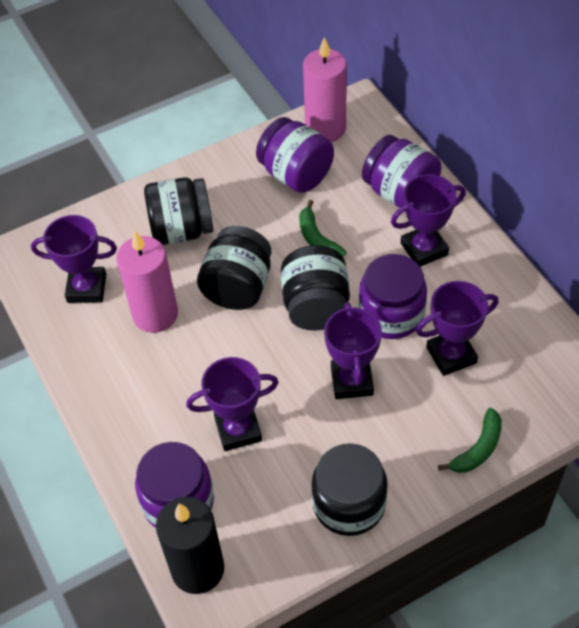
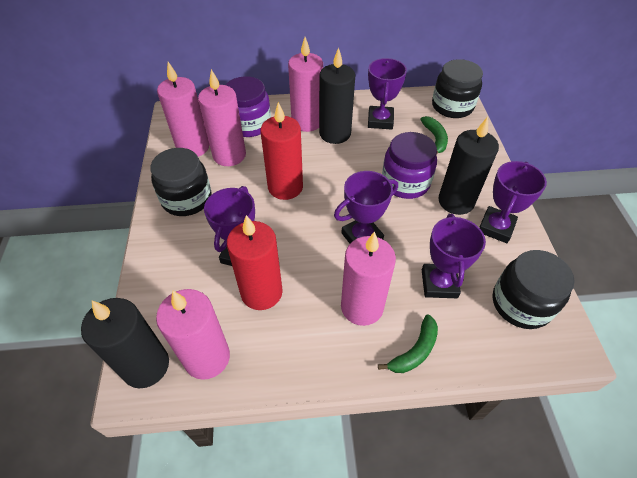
black candle: 1 -> 3
black jar: 4 -> 3
pink candle: 2 -> 5
purple jar: 4 -> 2
red candle: 0 -> 2

